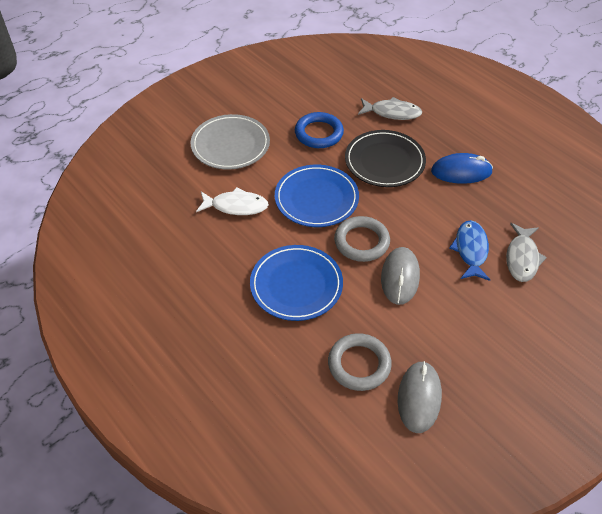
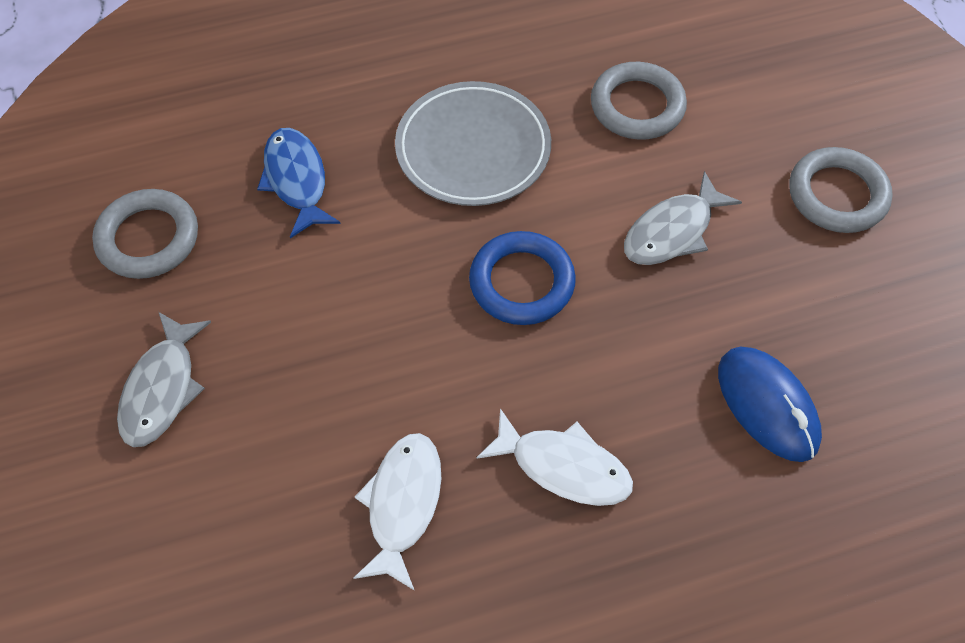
black plate: 1 -> 0
blue plate: 2 -> 0
grey mouse: 2 -> 0
grey ring: 2 -> 3
white fish: 1 -> 2

